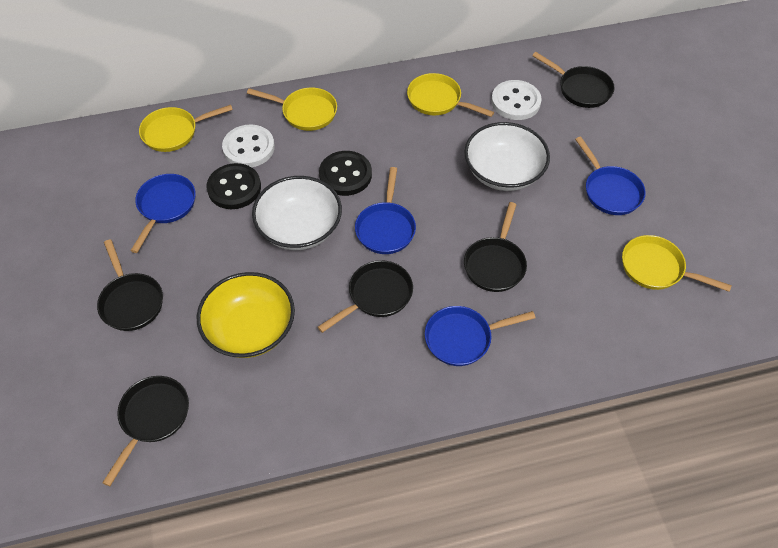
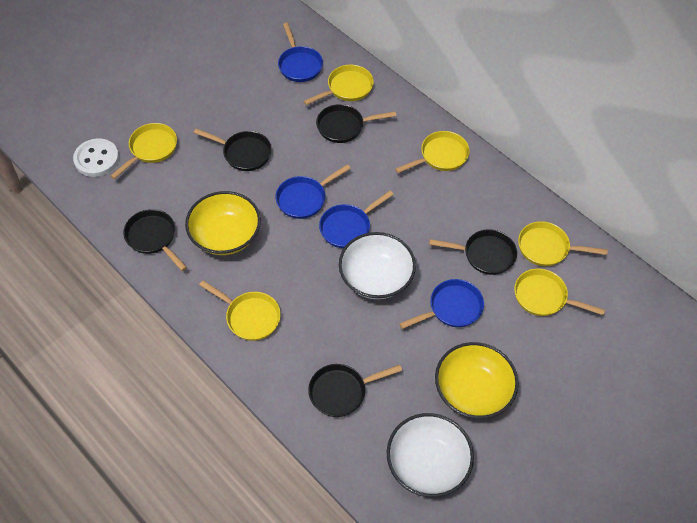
black button: 2 -> 0
white button: 2 -> 1
yellow bowl: 1 -> 2
yellow pan: 4 -> 6

